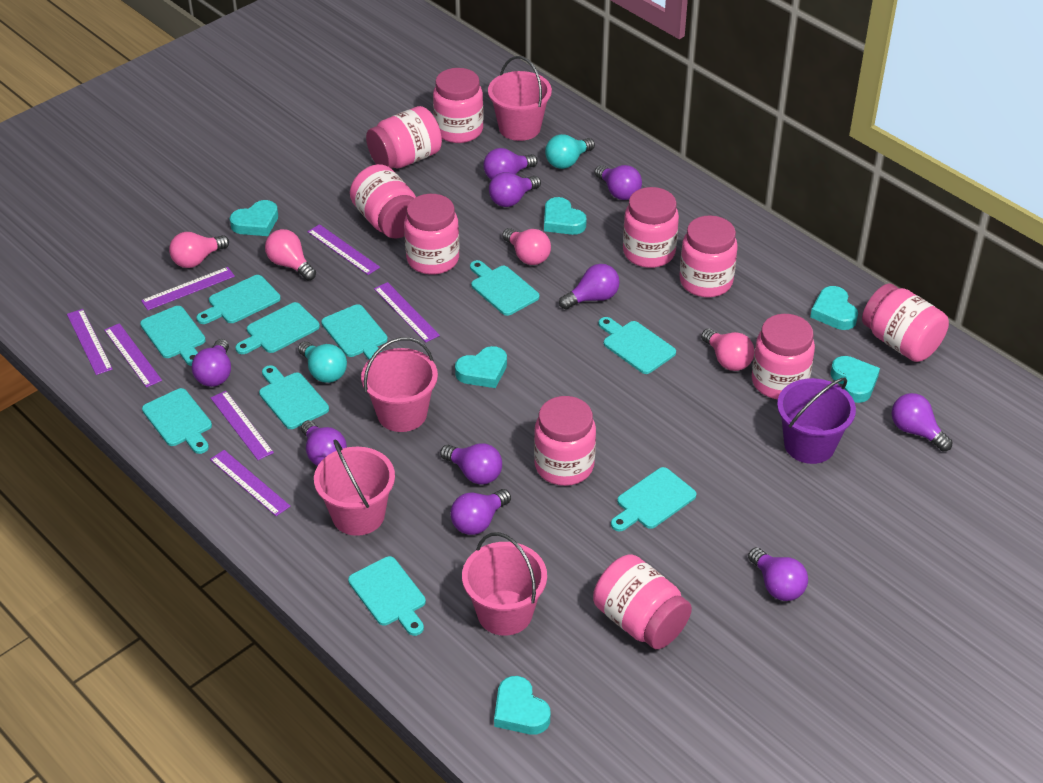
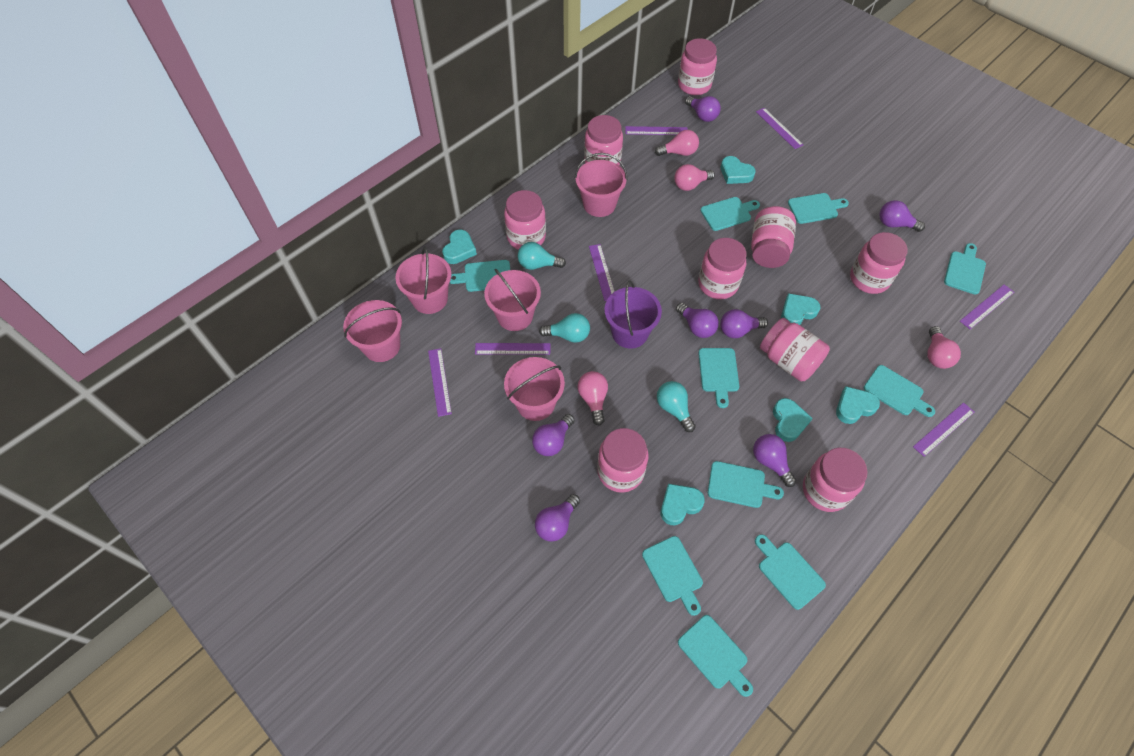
pink bucket: 4 -> 5
pink jar: 10 -> 9
purple light bulb: 10 -> 7
turquoise light bulb: 2 -> 3

